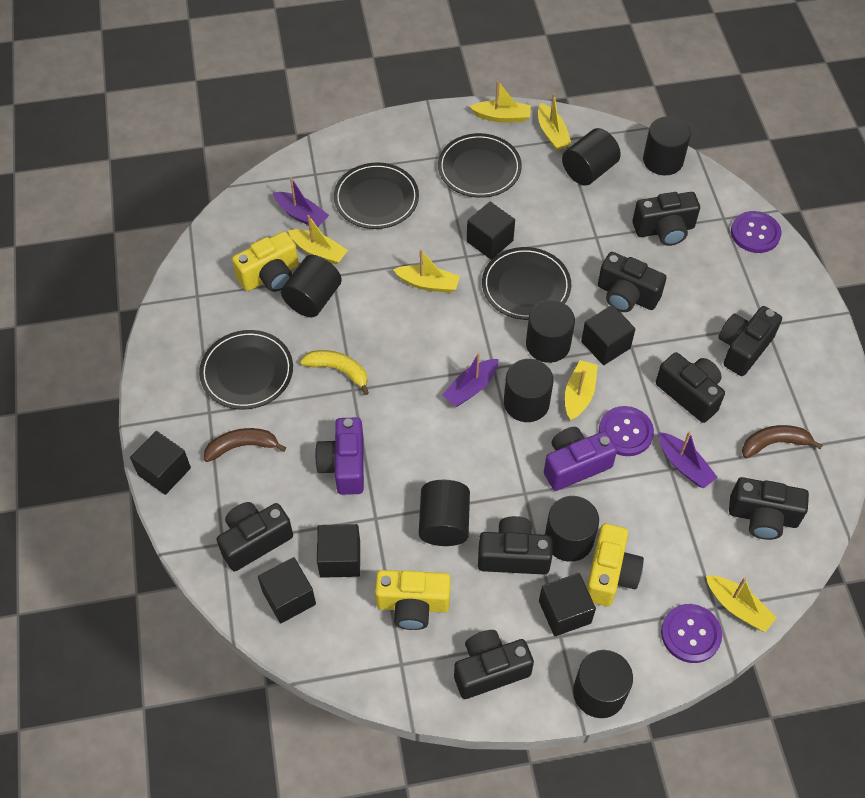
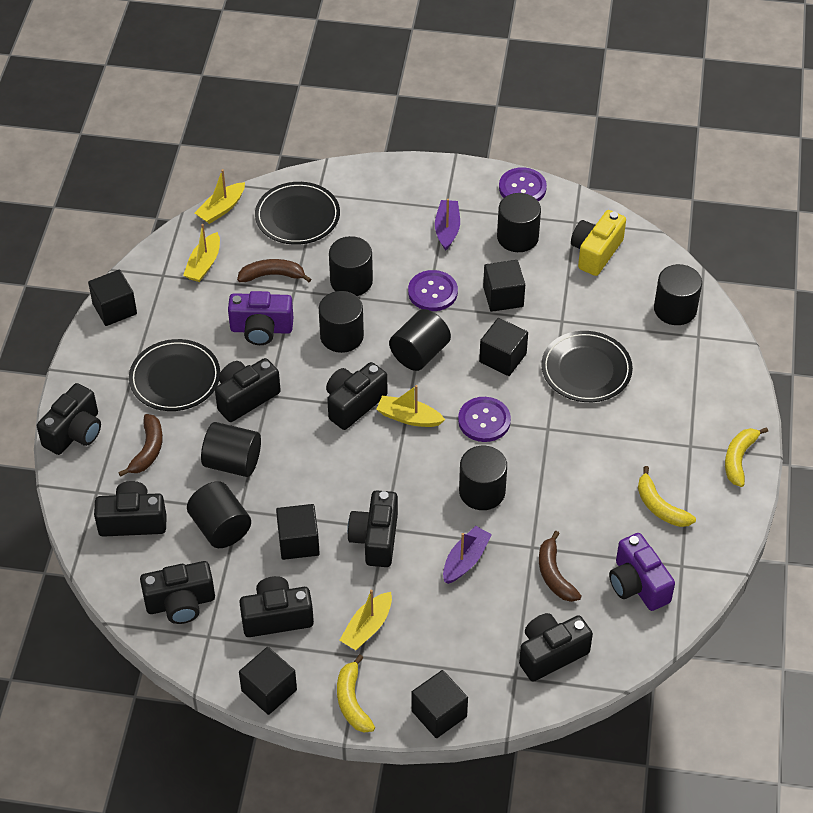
black plate: 4 -> 3
brown banana: 2 -> 3
purple boat: 3 -> 2
yellow banana: 1 -> 3
yellow boat: 6 -> 4
yellow camera: 3 -> 1

